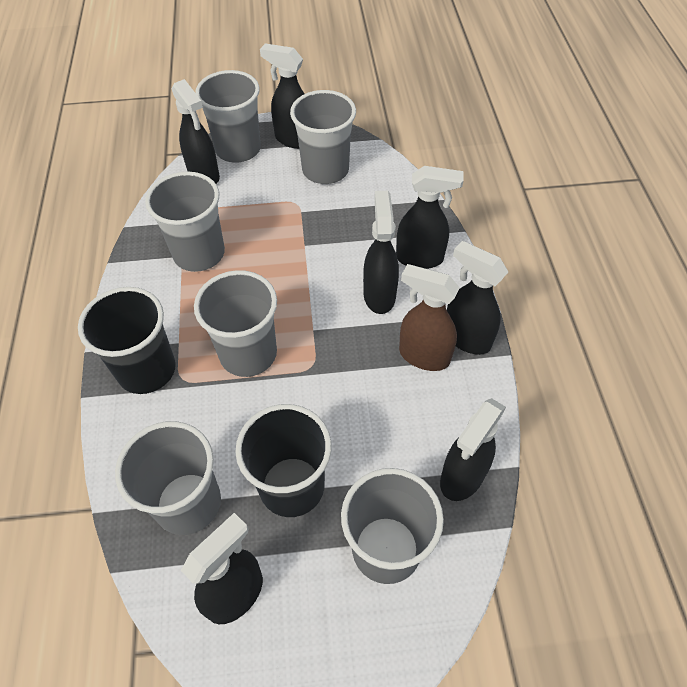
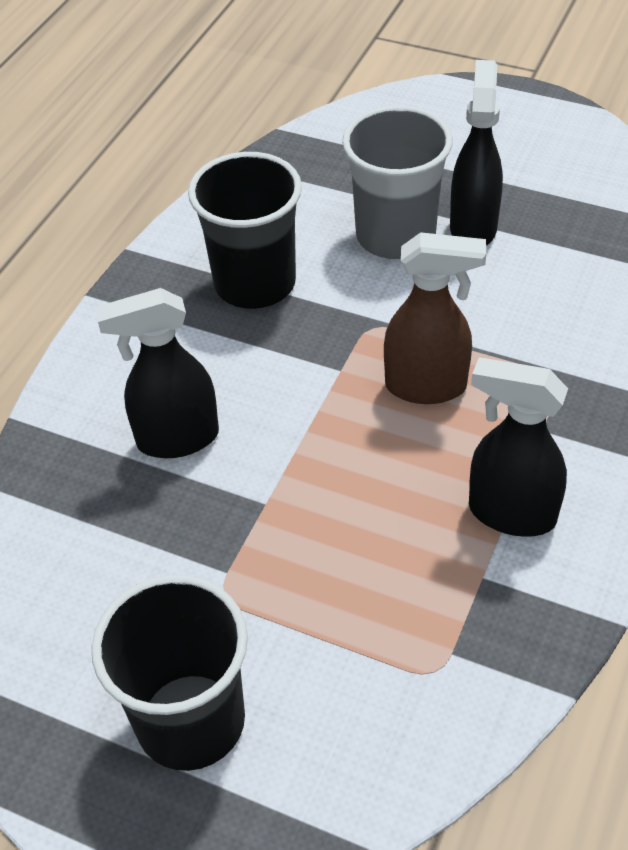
black spray bottle: 7 -> 3
grey cup: 6 -> 1

